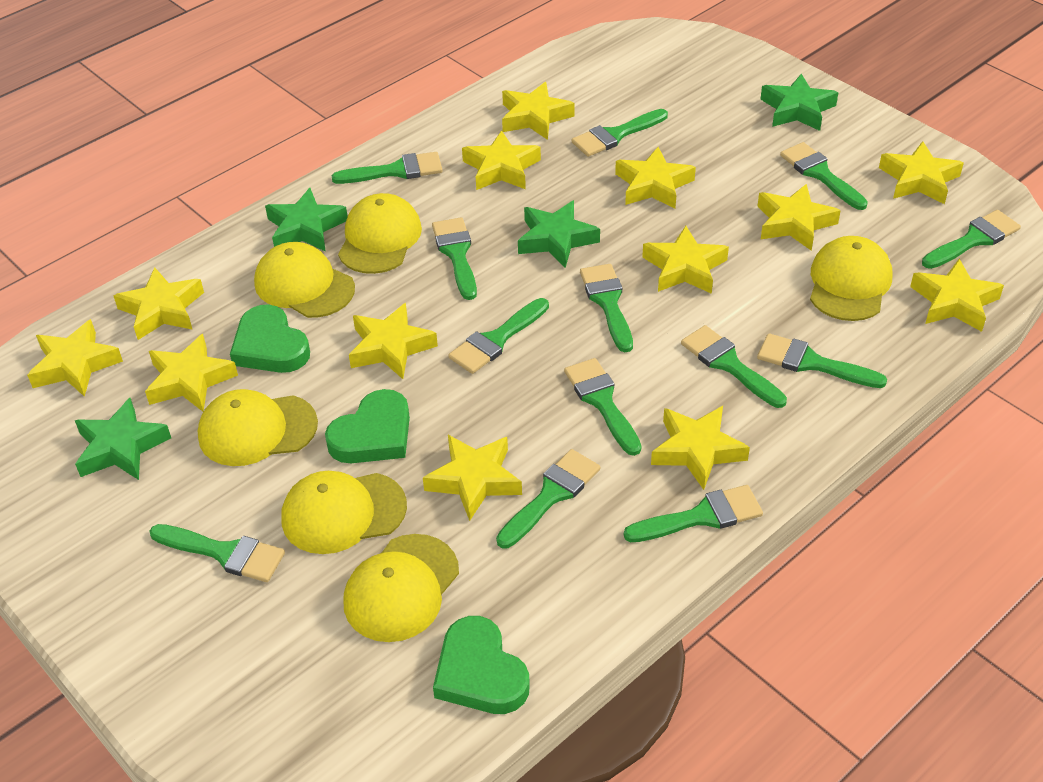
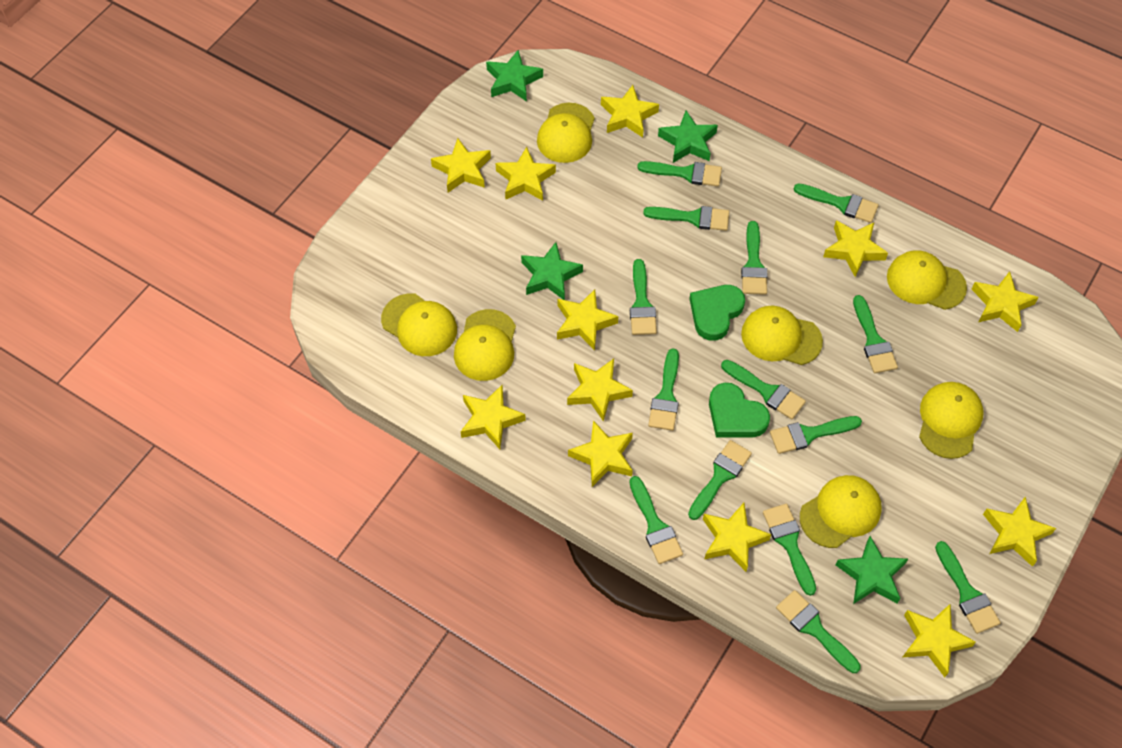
green brush: 13 -> 14
green heart: 3 -> 2
yellow cap: 6 -> 7
yellow star: 13 -> 12

